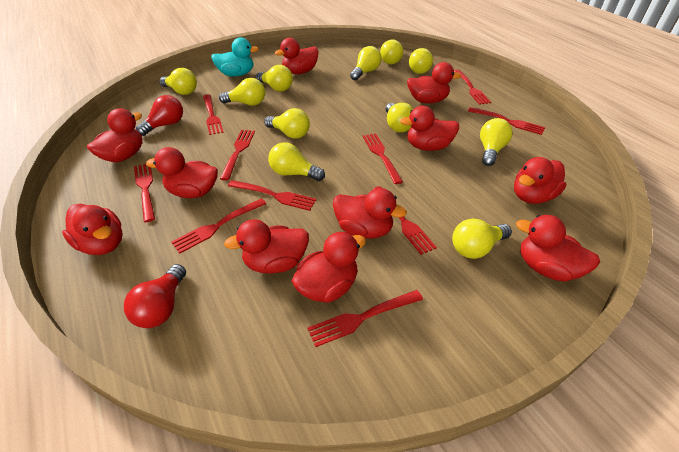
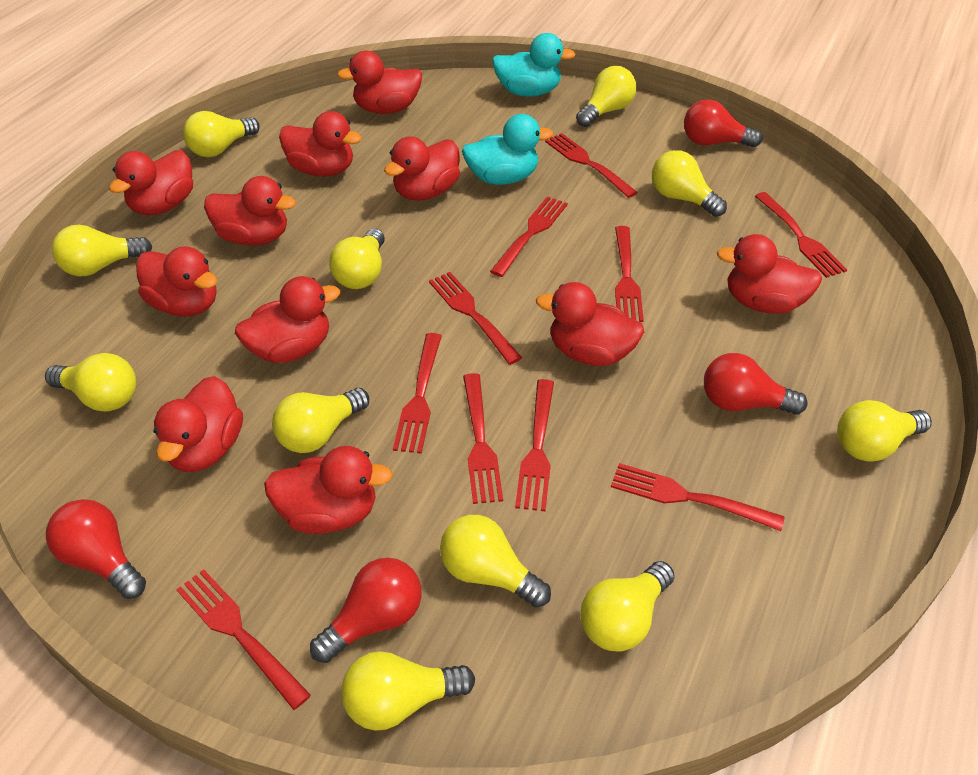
red light bulb: 2 -> 4
turquoise duck: 1 -> 2

